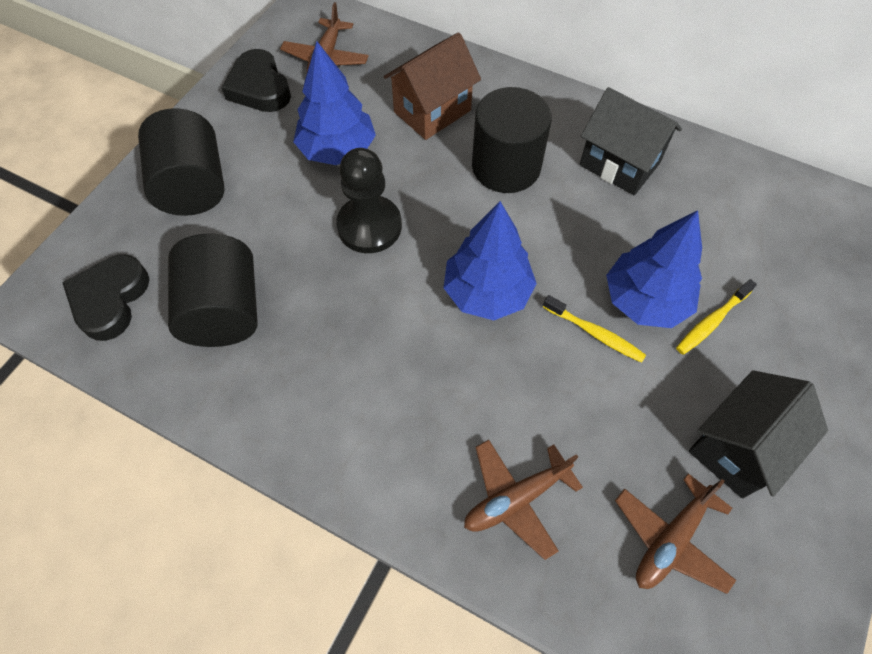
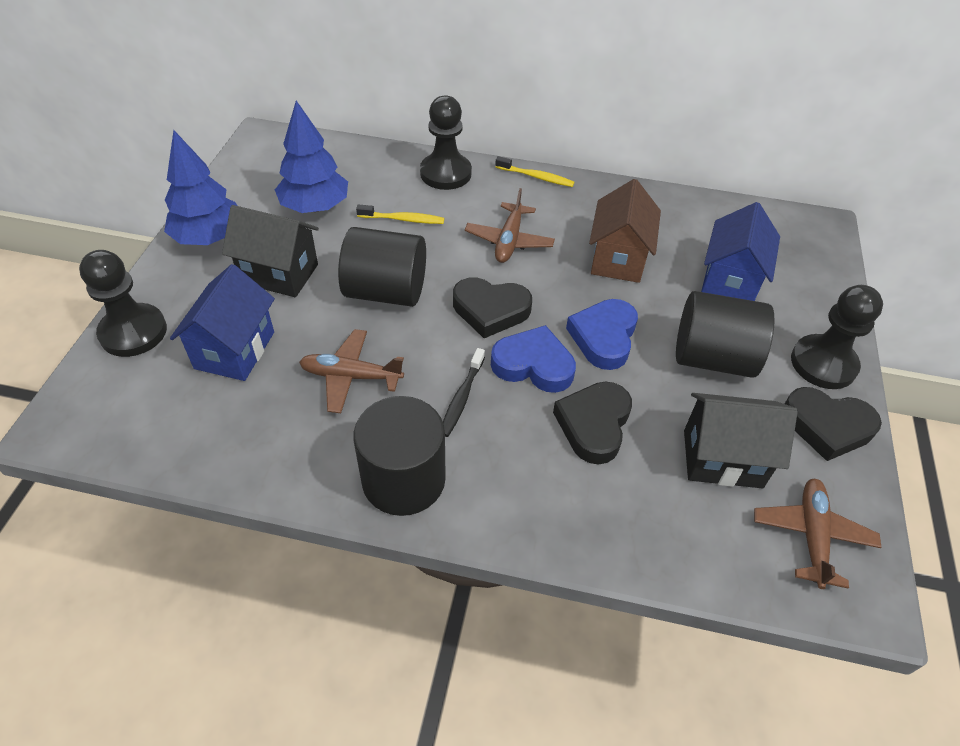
black heart: 2 -> 3
black pawn: 1 -> 3
black toothbrush: 0 -> 1
blue heart: 0 -> 2
blue house: 0 -> 2
blue tree: 3 -> 2

